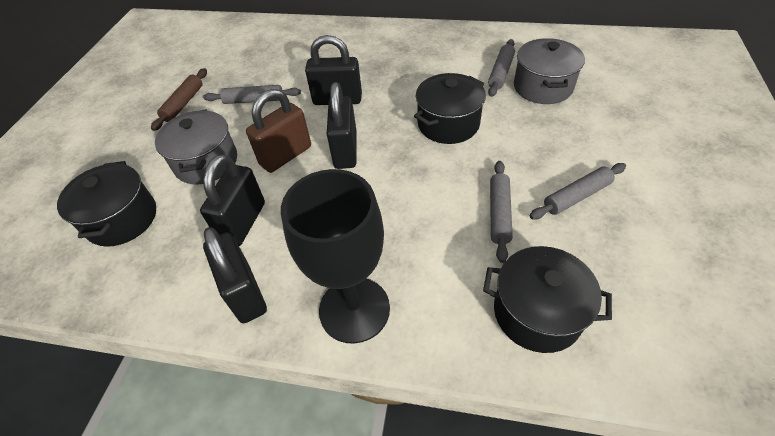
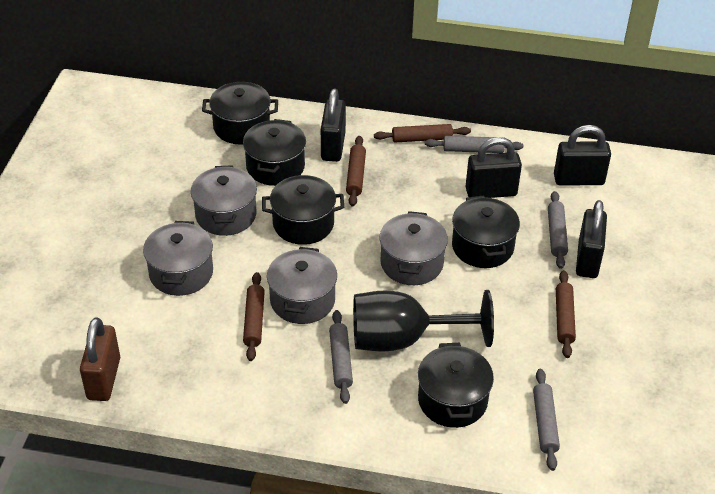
black pot: 3 -> 5
brown rolling pin: 1 -> 4
grey pot: 2 -> 4

